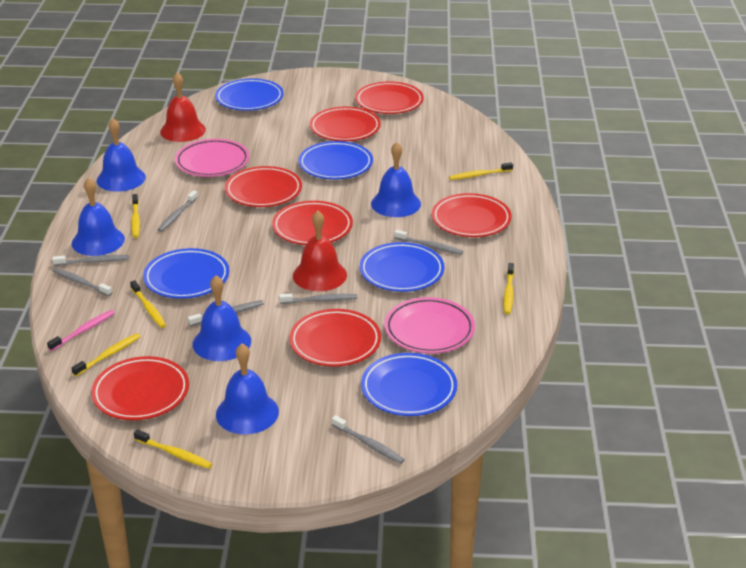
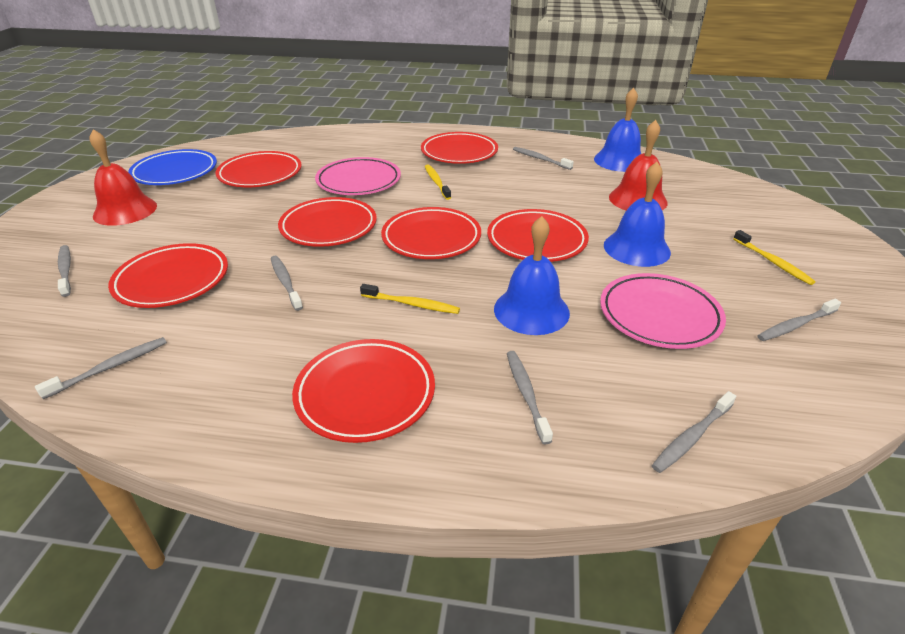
blue bell: 5 -> 3
blue plate: 5 -> 1
pink toothbrush: 1 -> 0
yellow toothbrush: 6 -> 3

